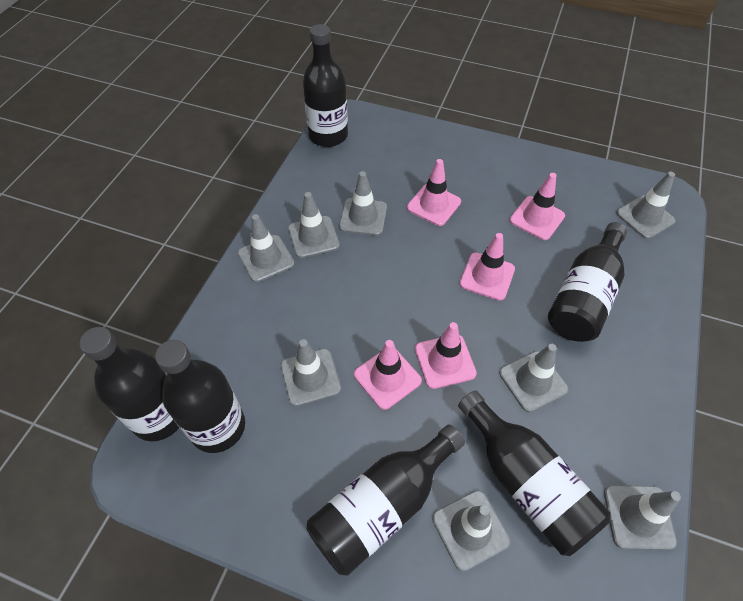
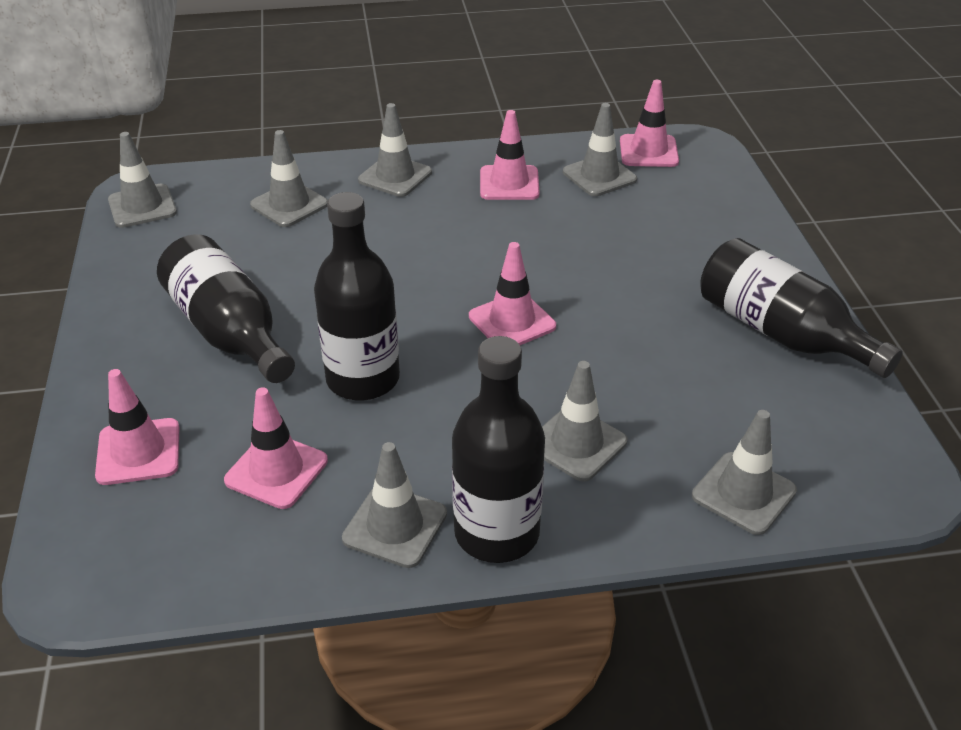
black bottle: 6 -> 4
grey traffic cone: 8 -> 7

